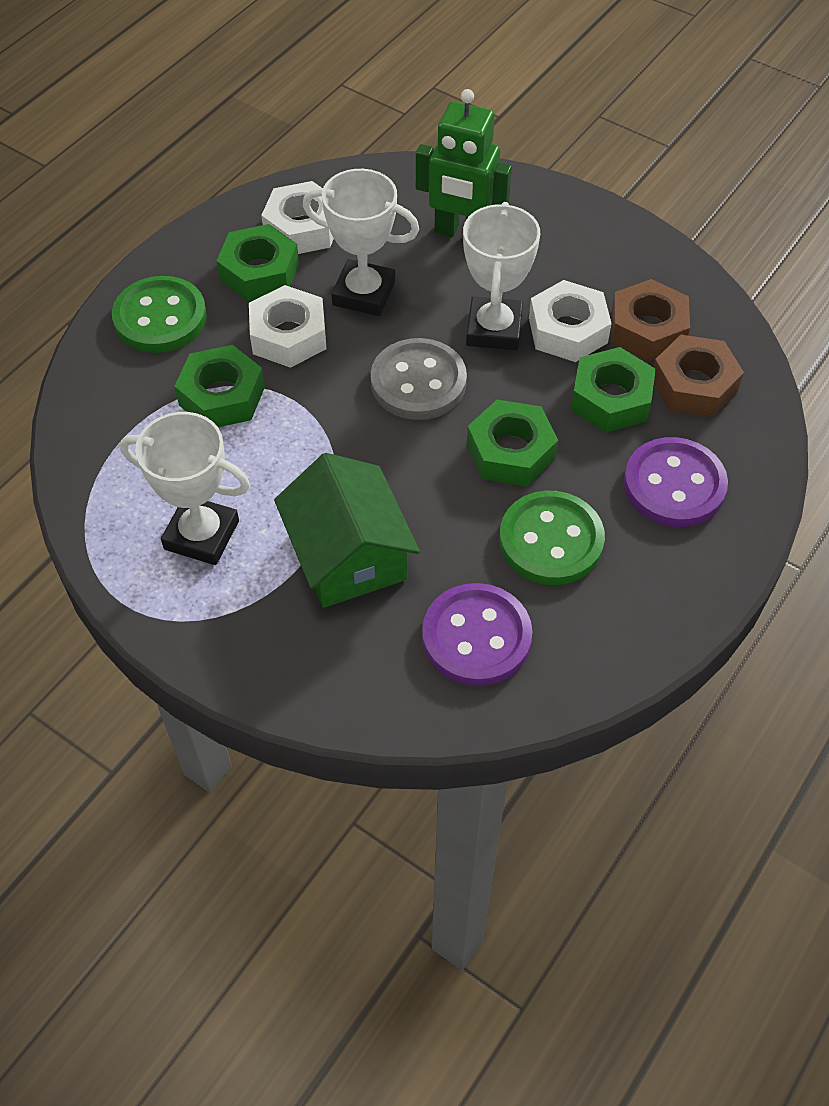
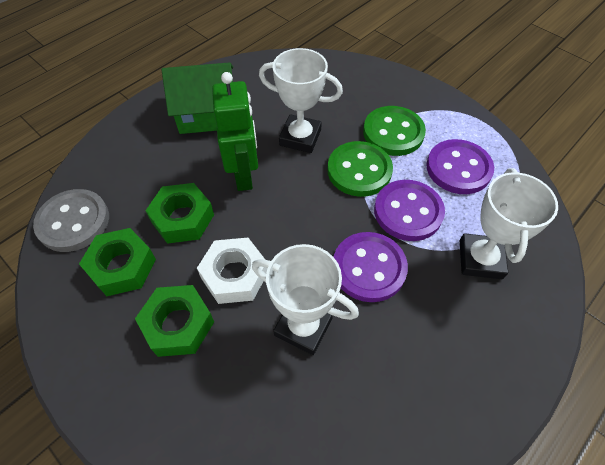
brown nut: 2 -> 0
green nut: 4 -> 3
purple button: 2 -> 3
white nut: 3 -> 1

